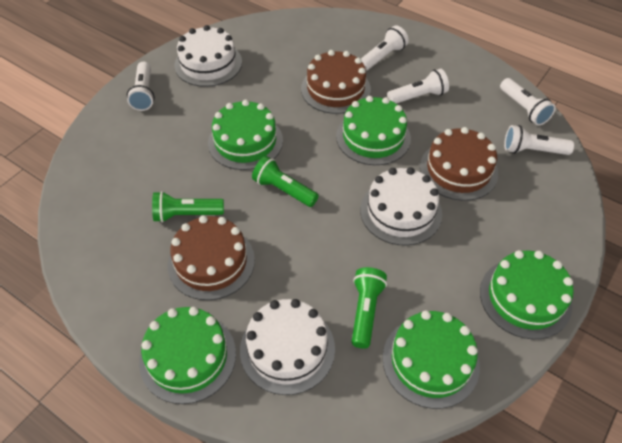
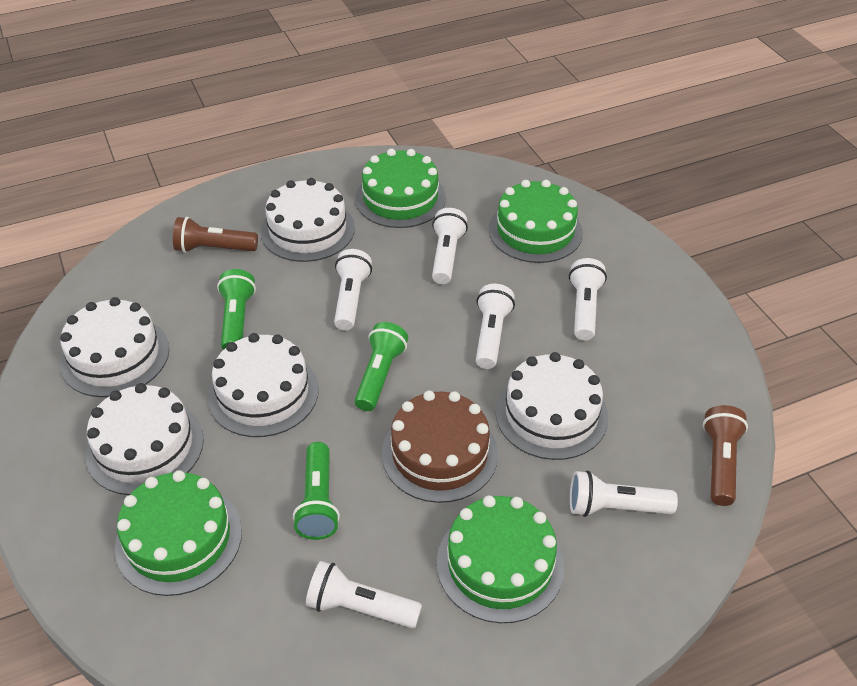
brown cake: 3 -> 1
brown flashlight: 0 -> 2
green cake: 5 -> 4
white cake: 3 -> 5
white flashlight: 5 -> 6

